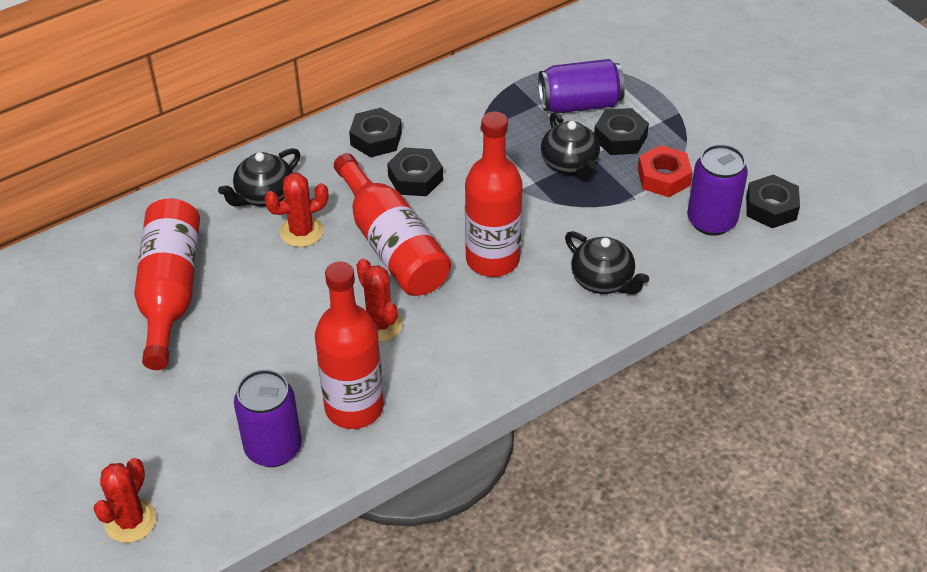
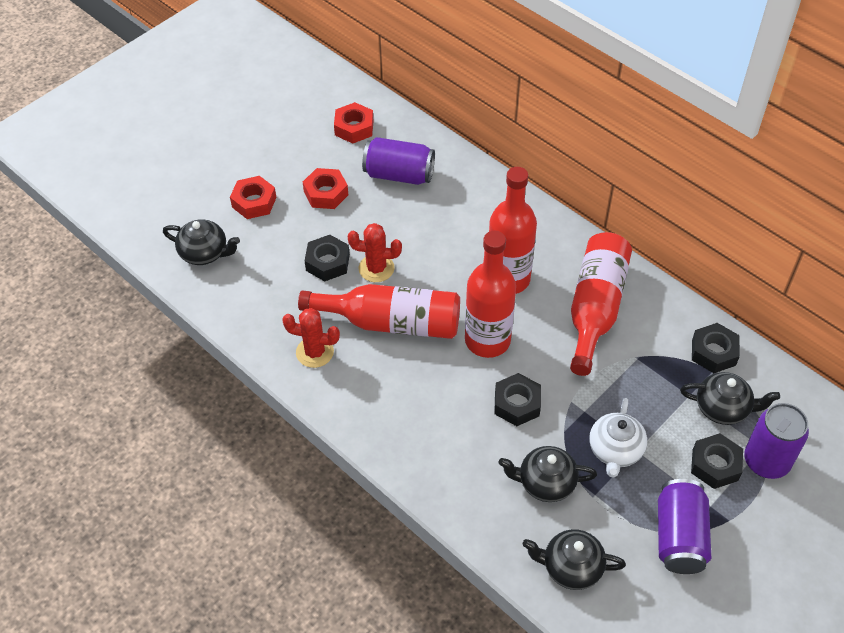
black teapot: 3 -> 4
red cactus: 3 -> 2
red nut: 1 -> 3
white teapot: 0 -> 1

